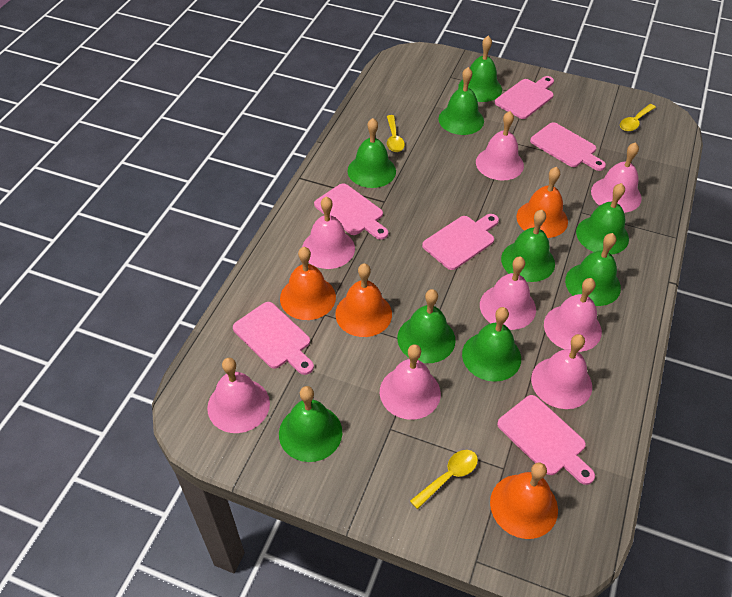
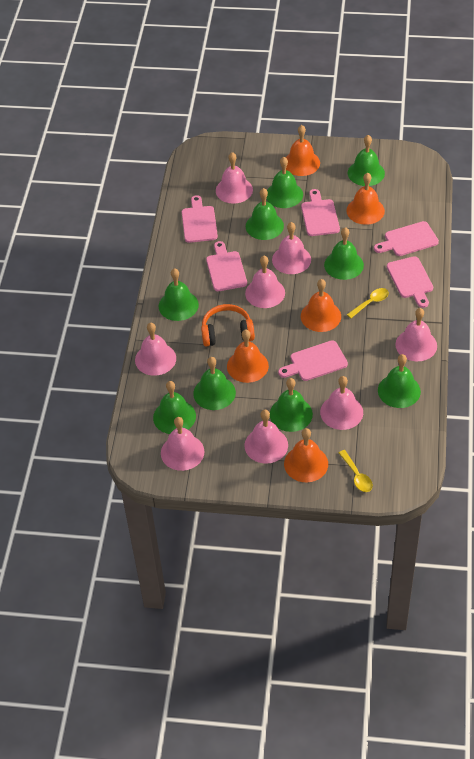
orange bell: 4 -> 5
orange headphones: 0 -> 1
yellow spoon: 3 -> 2

